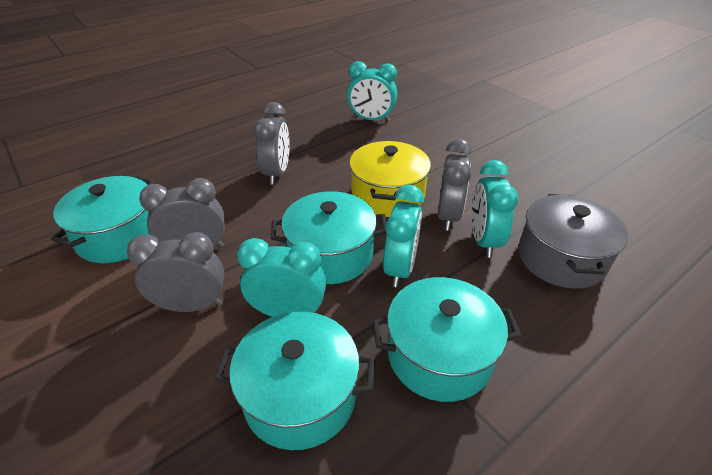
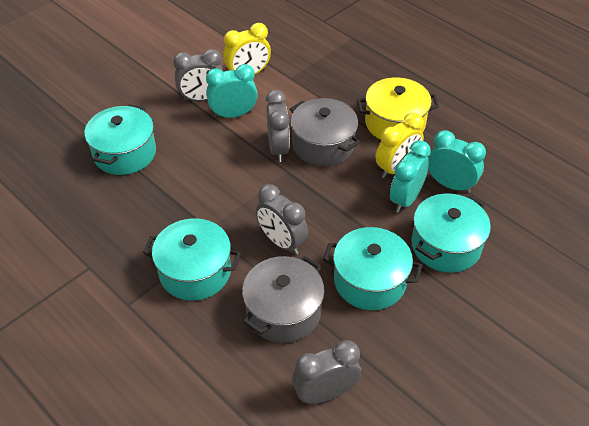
grey pot: 1 -> 2
turquoise clock: 4 -> 3
yellow clock: 0 -> 2

